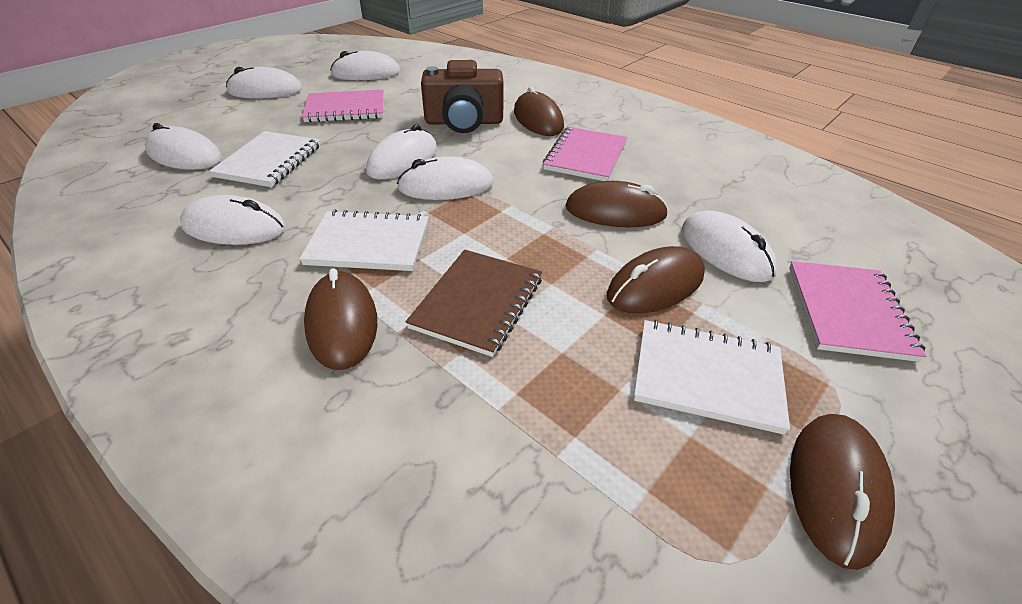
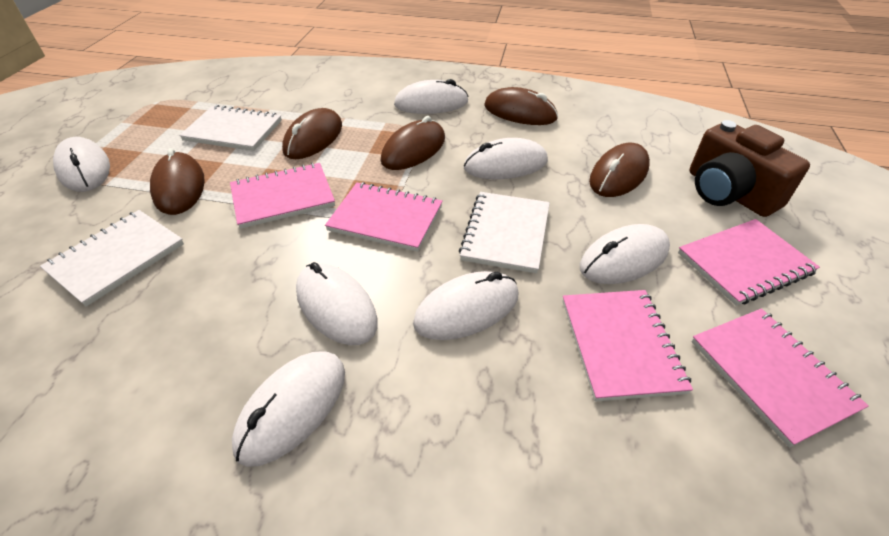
brown notebook: 1 -> 0
pink notebook: 3 -> 5

